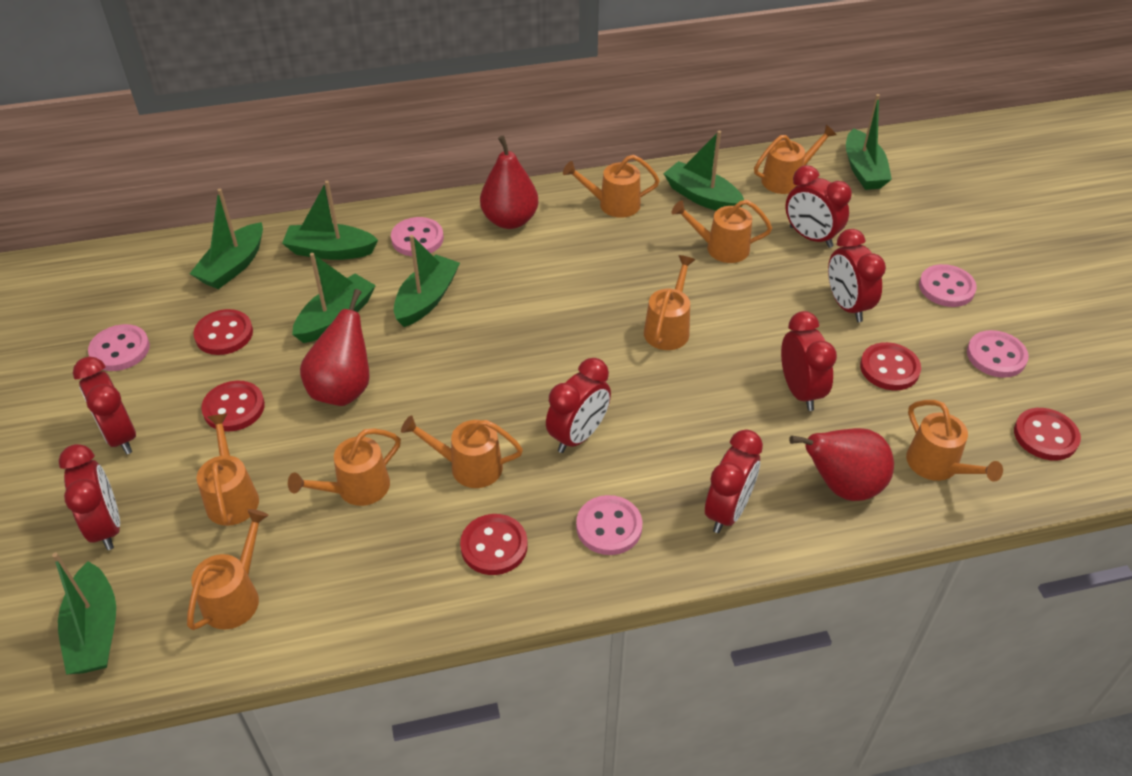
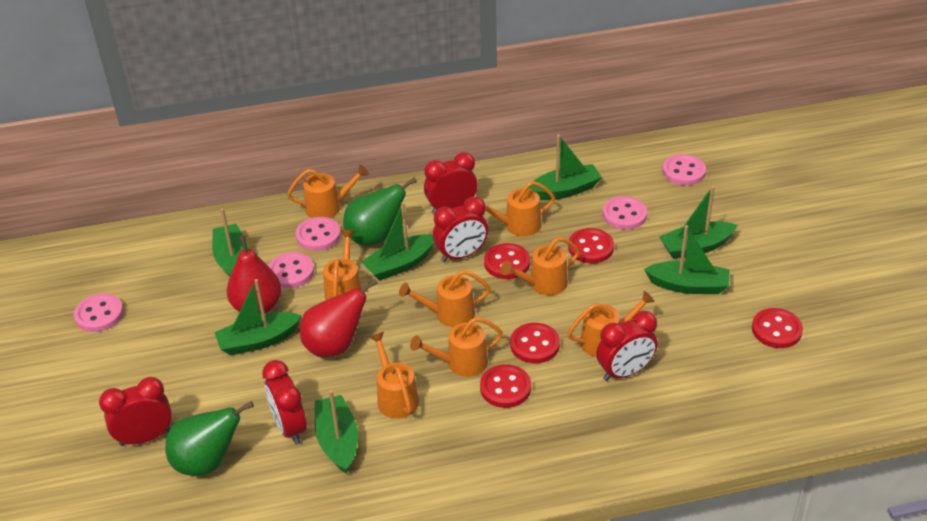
green pear: 0 -> 2
orange watering can: 9 -> 8
red clock: 7 -> 5
red pear: 3 -> 2

